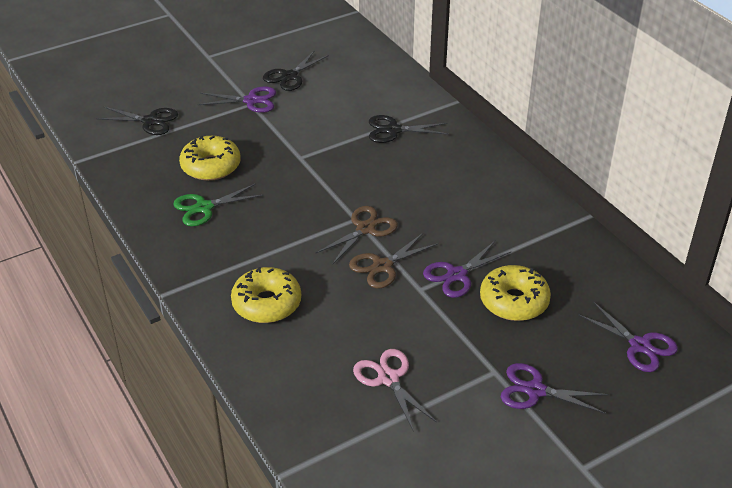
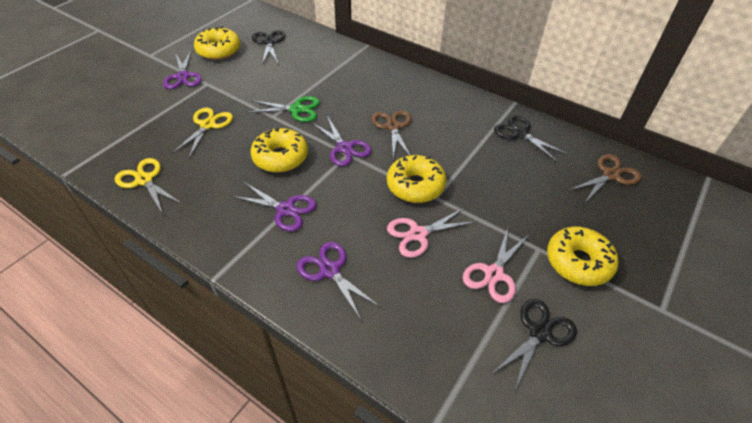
pink scissors: 1 -> 2
yellow donut: 3 -> 4
yellow scissors: 0 -> 2

